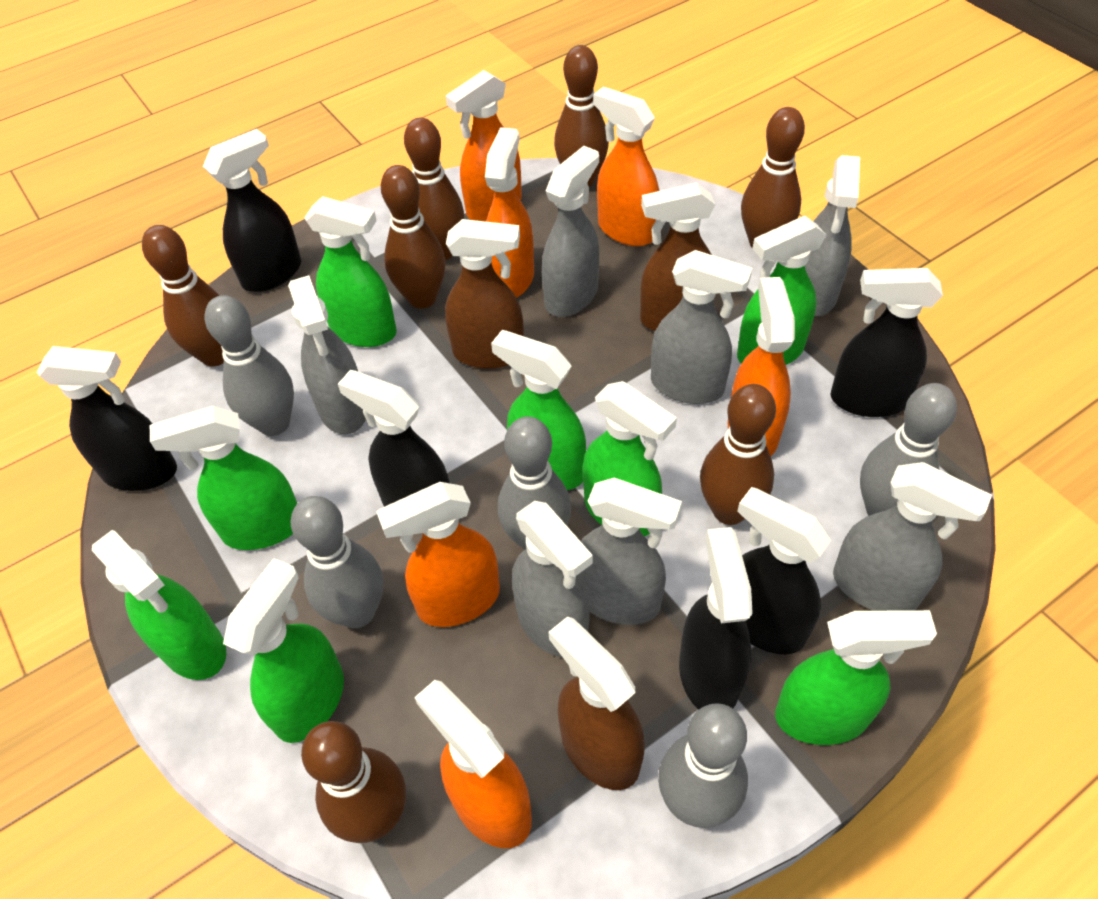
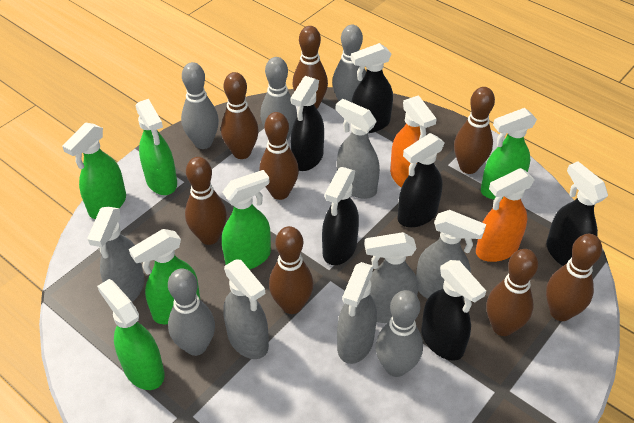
brown bowling pin: 7 -> 8
brown spray bottle: 3 -> 0
green spray bottle: 8 -> 6
grey spray bottle: 7 -> 6
orange spray bottle: 6 -> 2

